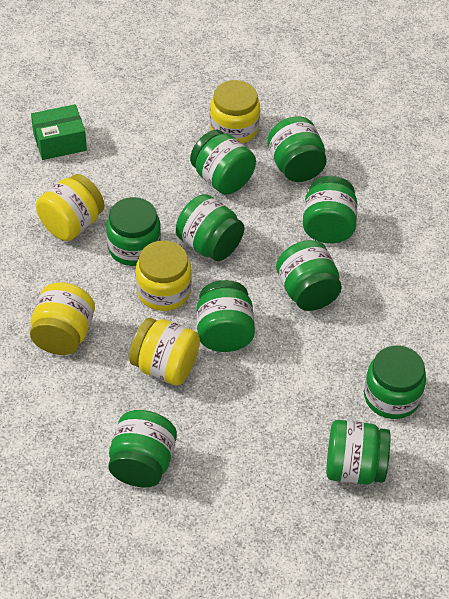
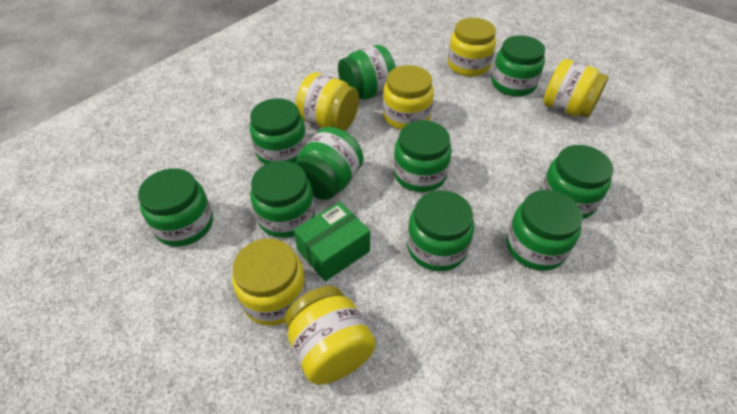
yellow jar: 5 -> 6

